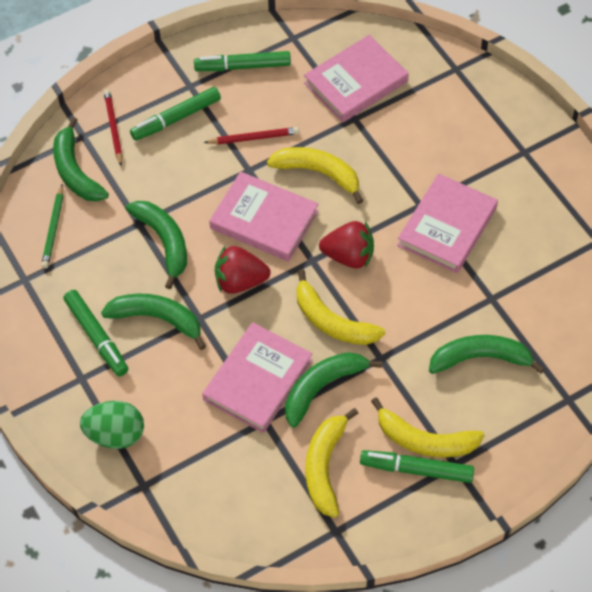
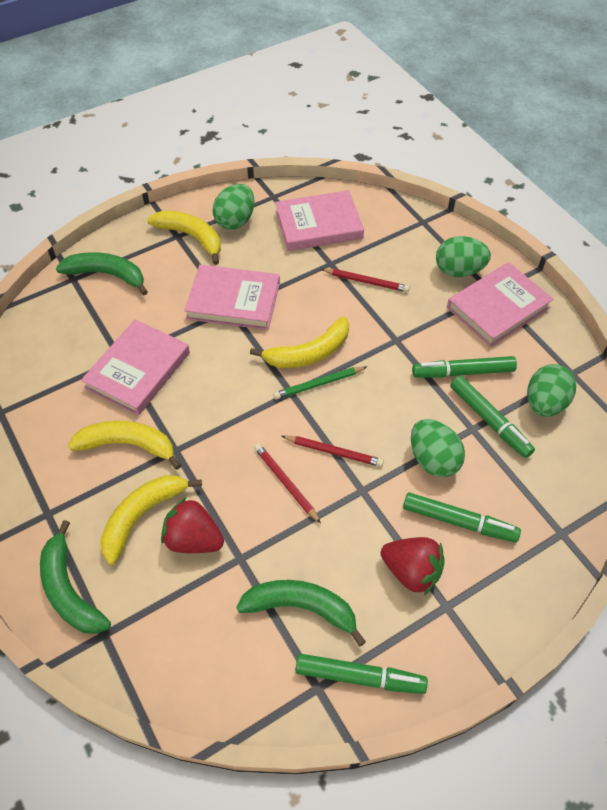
green banana: 5 -> 3
green egg: 1 -> 4
red pencil: 2 -> 3

